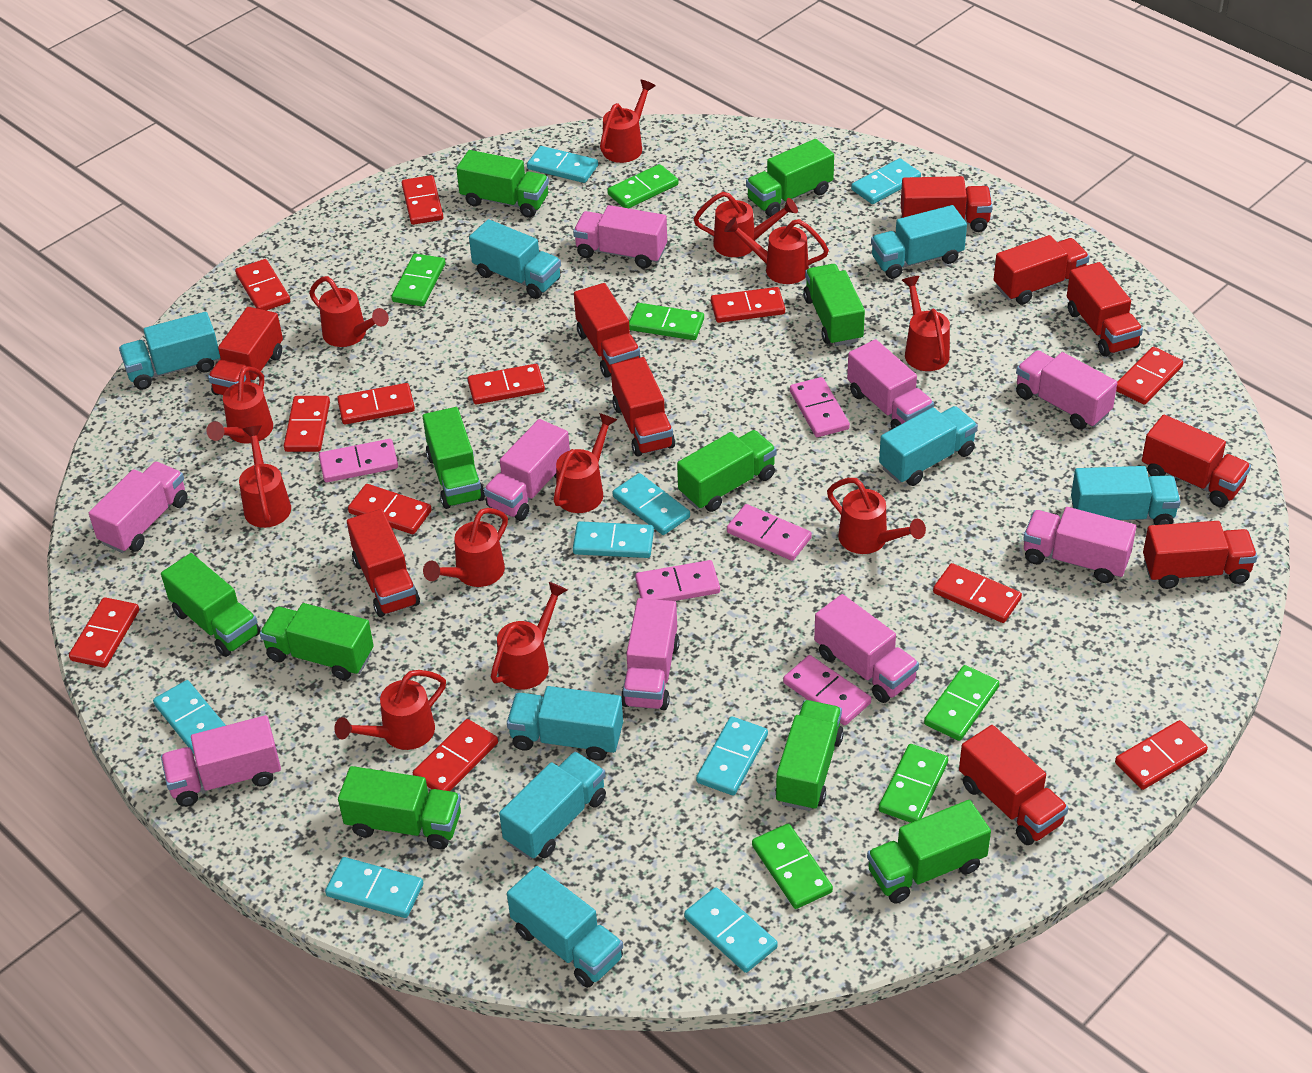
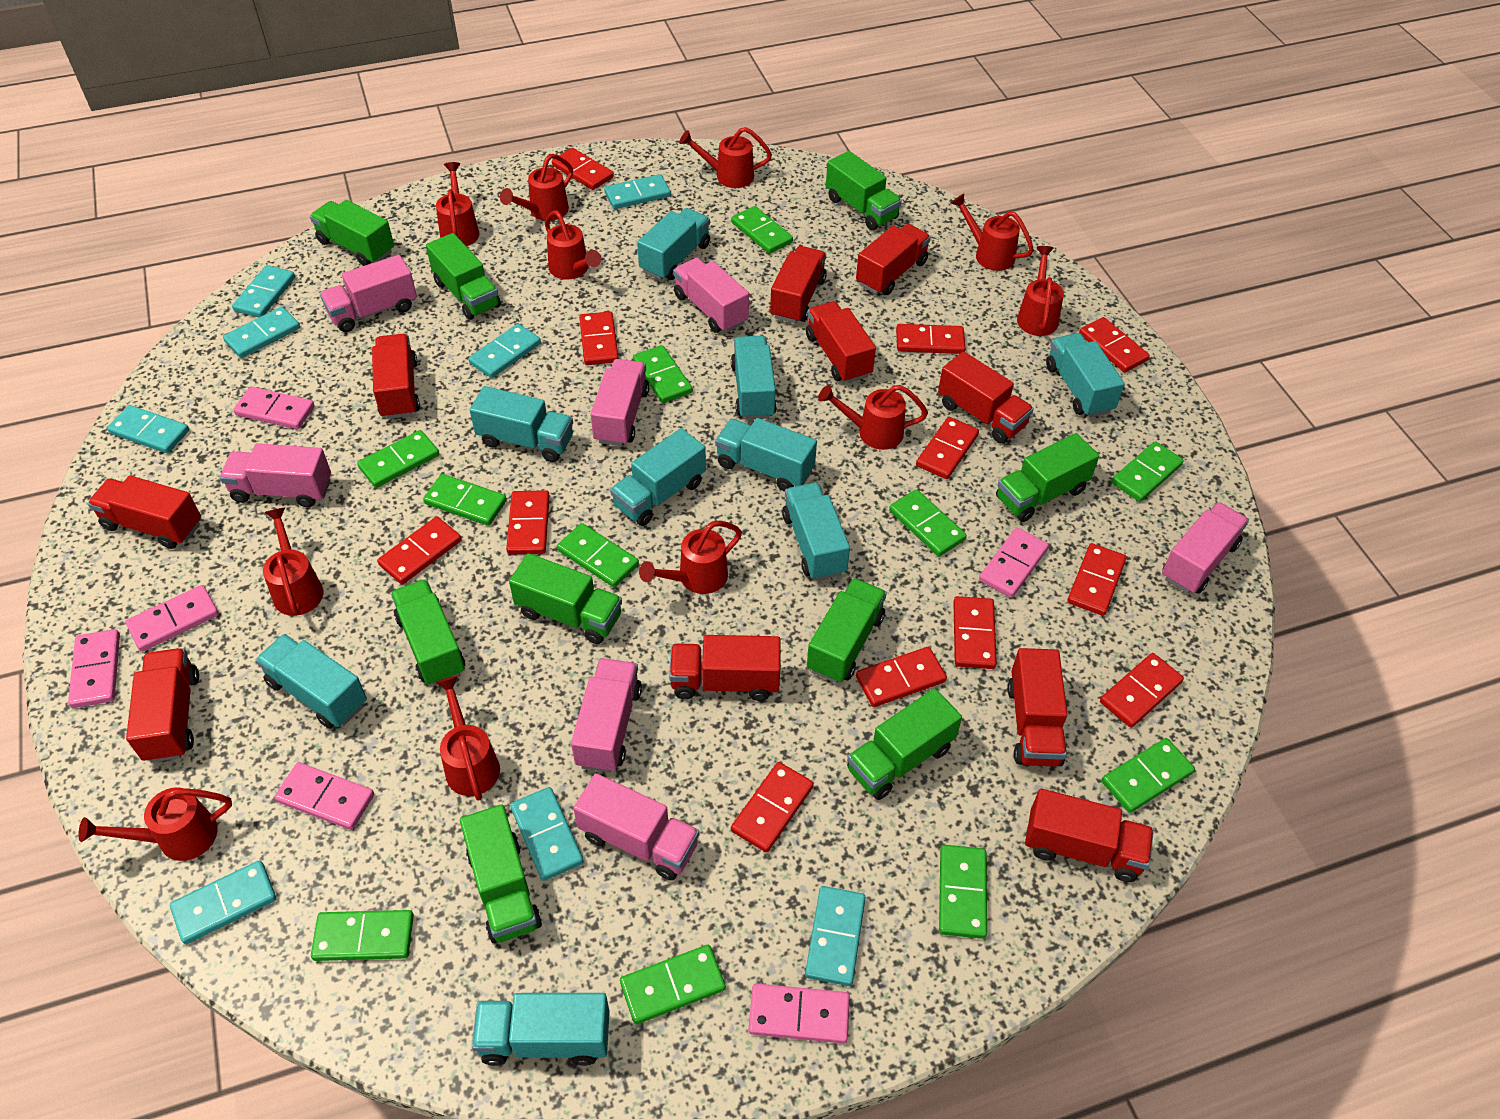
green domino: 6 -> 11
green truck: 10 -> 9
pink domino: 5 -> 6
pink truck: 9 -> 7
red watering can: 12 -> 11
turquoise truck: 8 -> 9

